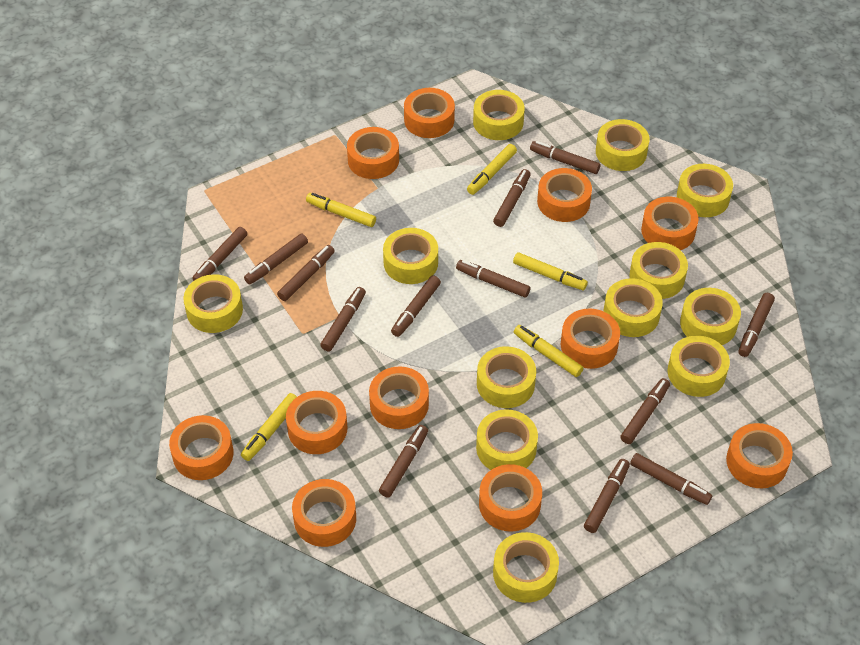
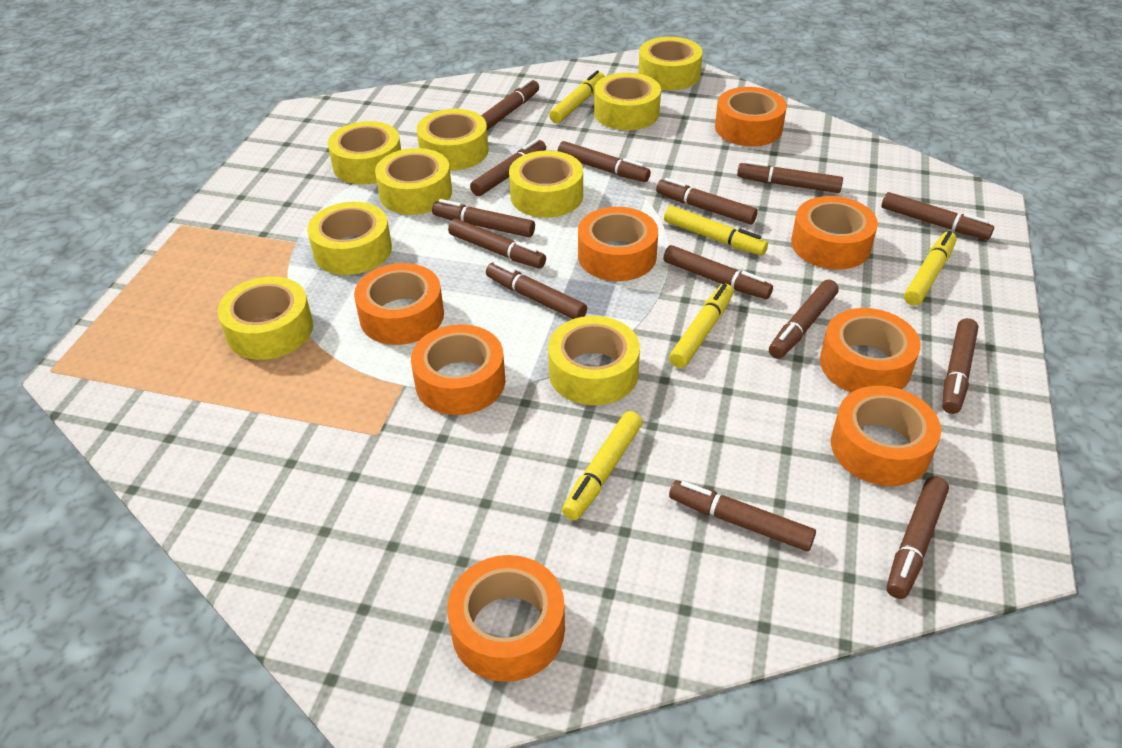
brown marker: 13 -> 14
orange tape: 11 -> 8
yellow tape: 12 -> 9

